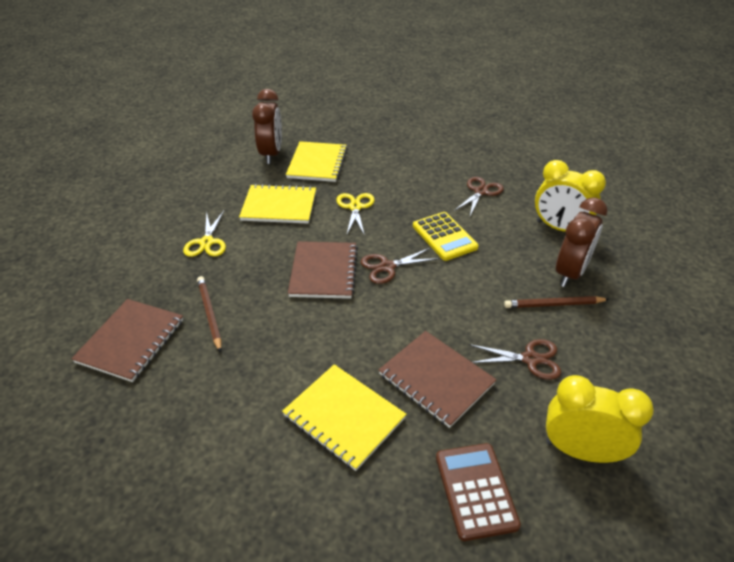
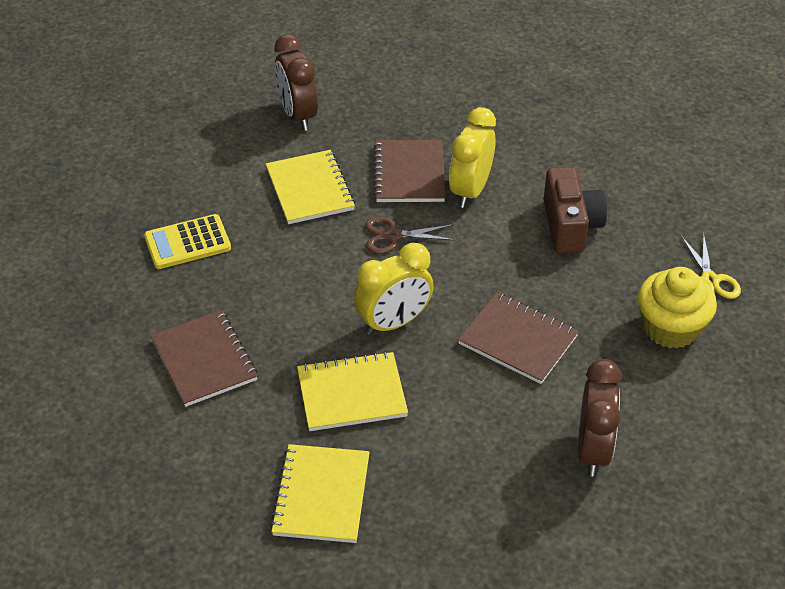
brown calculator: 1 -> 0
brown camera: 0 -> 1
brown pencil: 2 -> 0
brown scissors: 3 -> 1
yellow cupcake: 0 -> 1
yellow scissors: 2 -> 1

